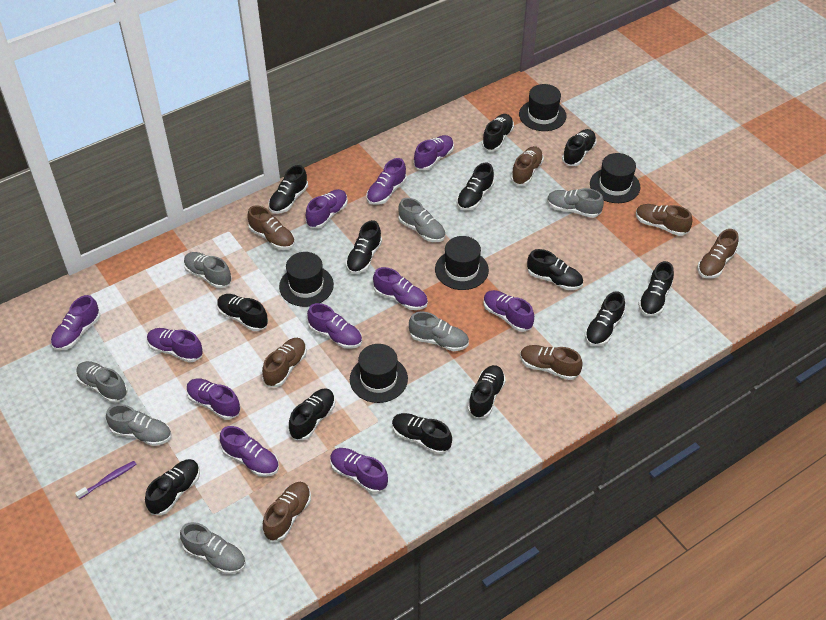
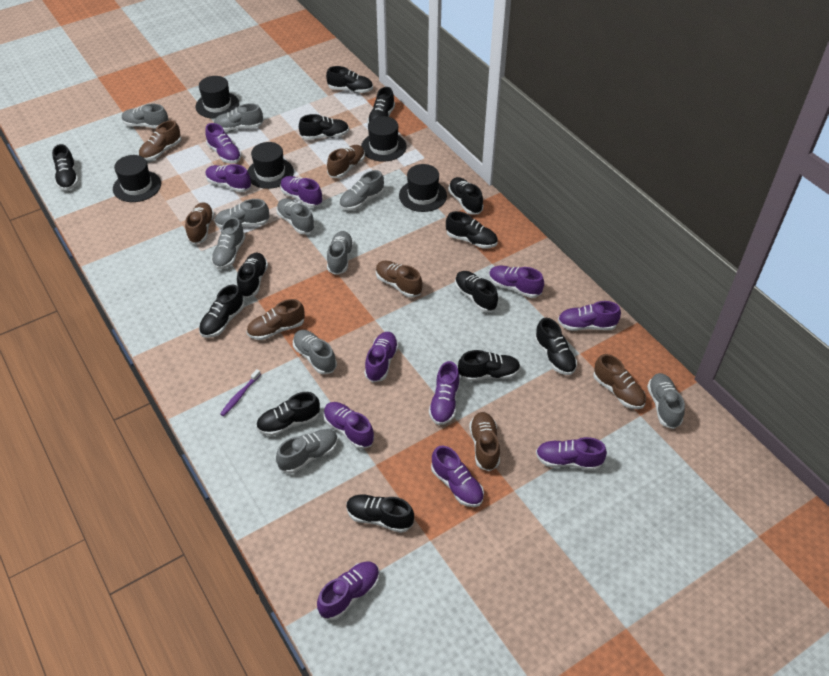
grey shoe: 7 -> 10

